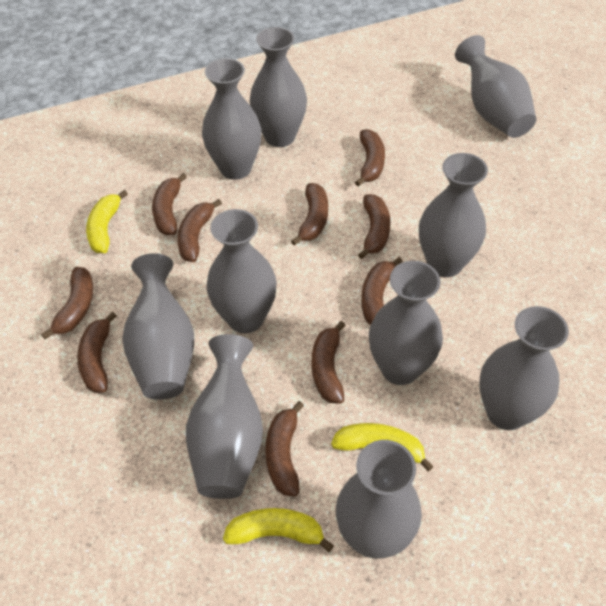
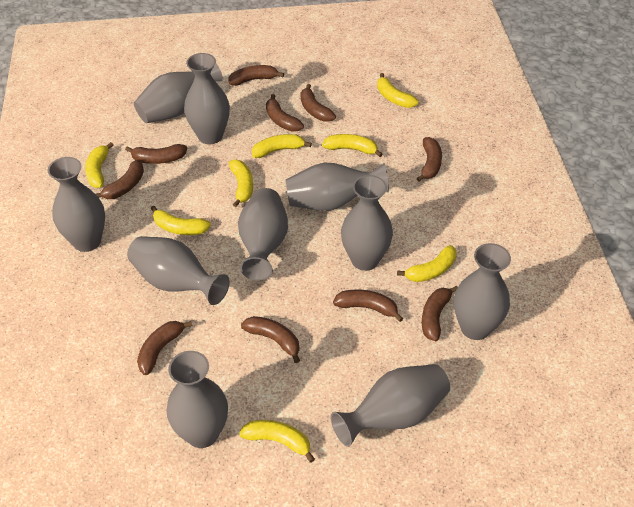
yellow banana: 3 -> 8

